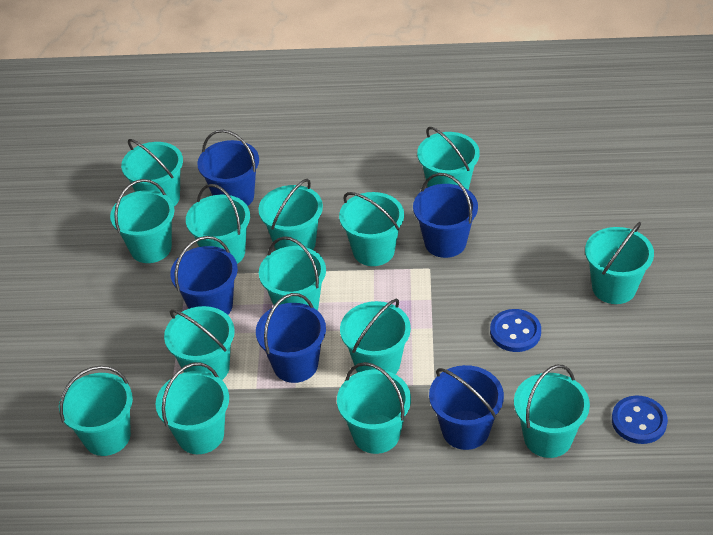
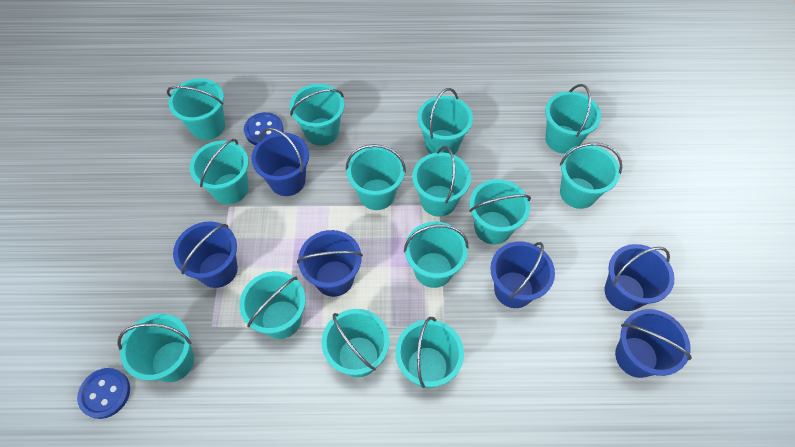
blue bucket: 5 -> 6

